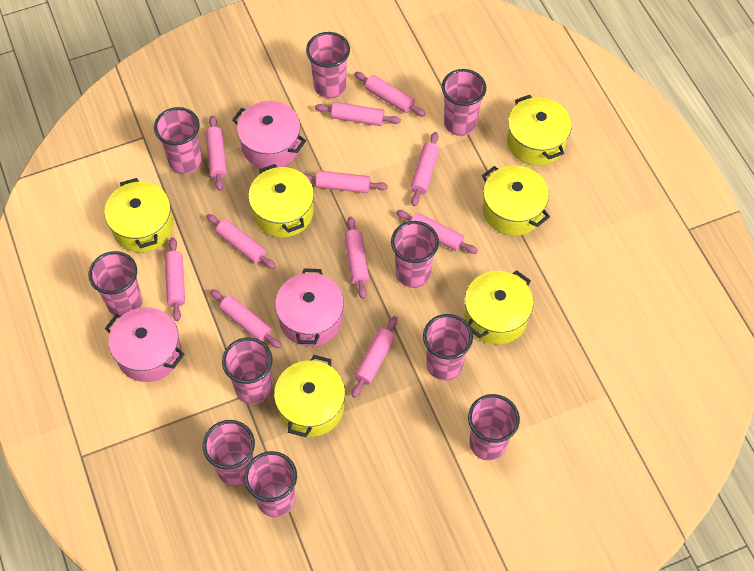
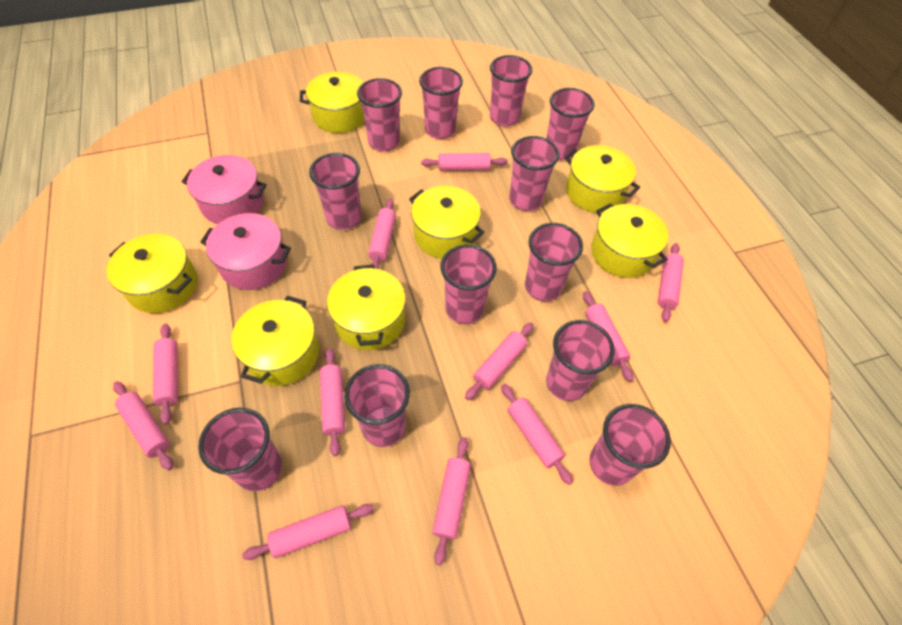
pink cup: 10 -> 12
pink pot: 3 -> 2
yellow pot: 6 -> 7

